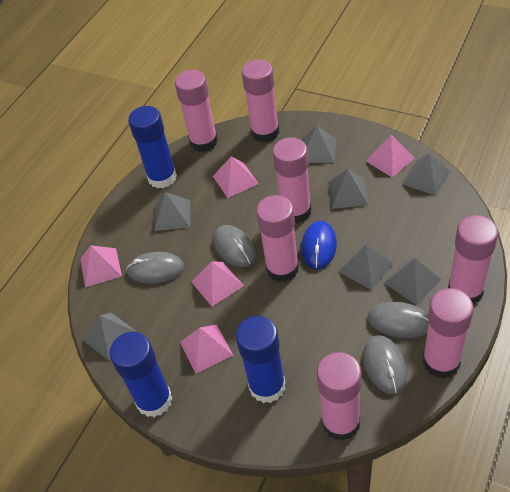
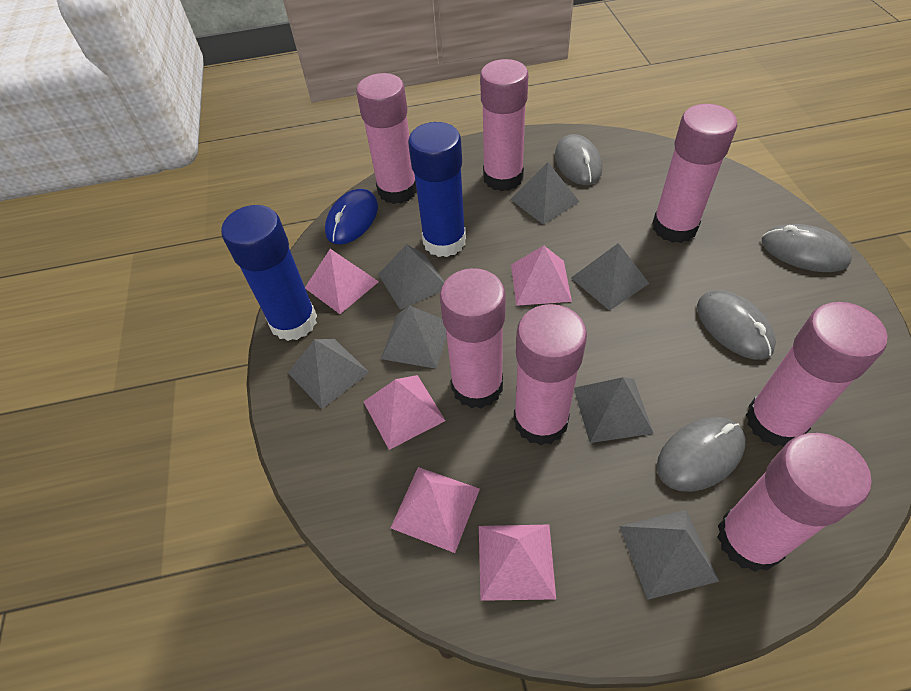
blue glue stick: 3 -> 2

